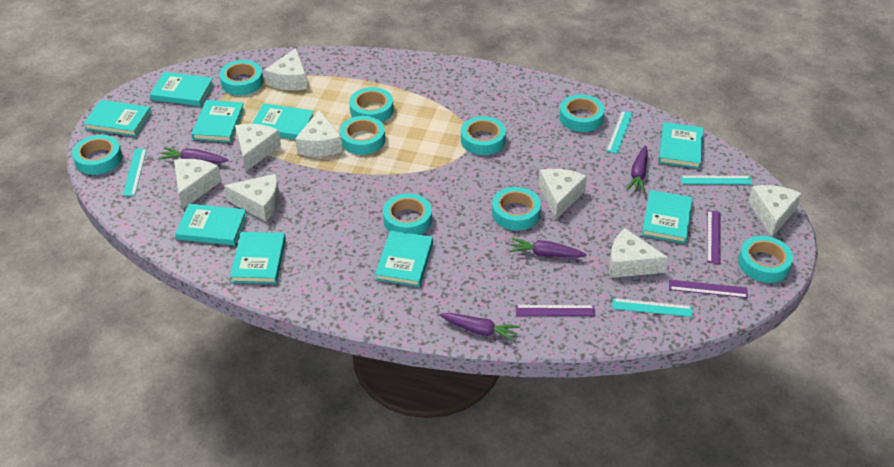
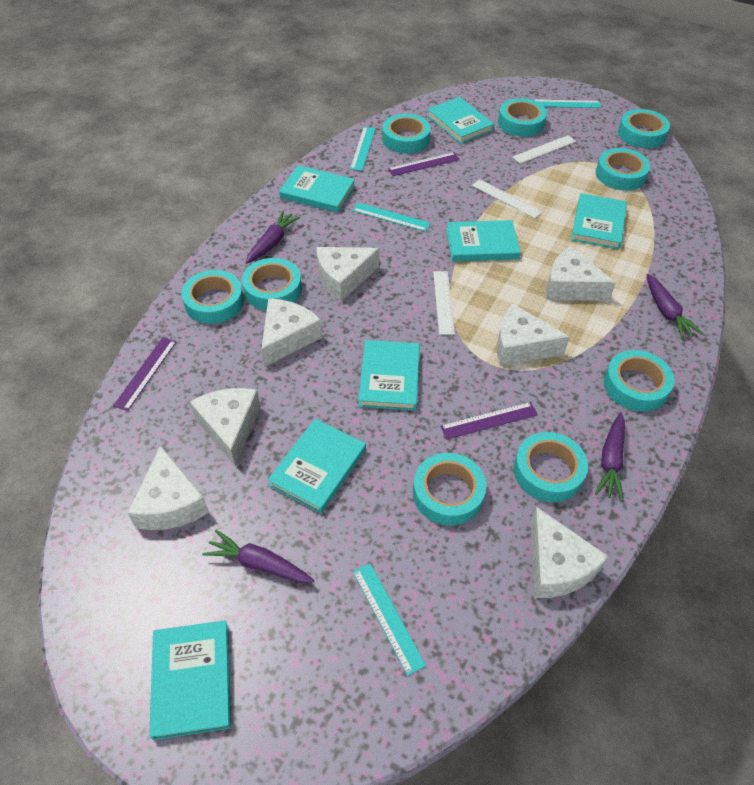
turquoise book: 9 -> 7
white cheese: 8 -> 7
white ruler: 0 -> 3

